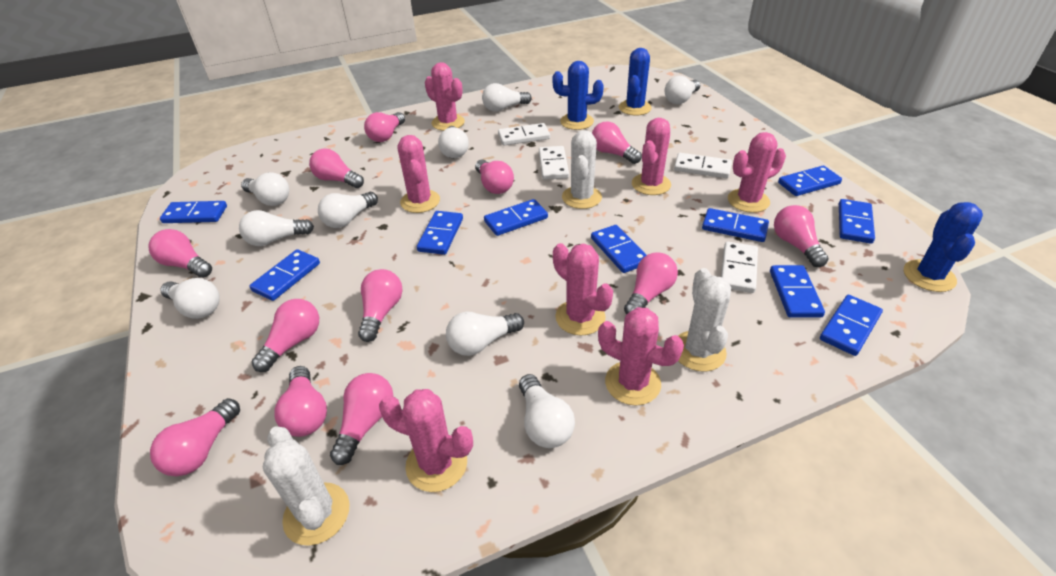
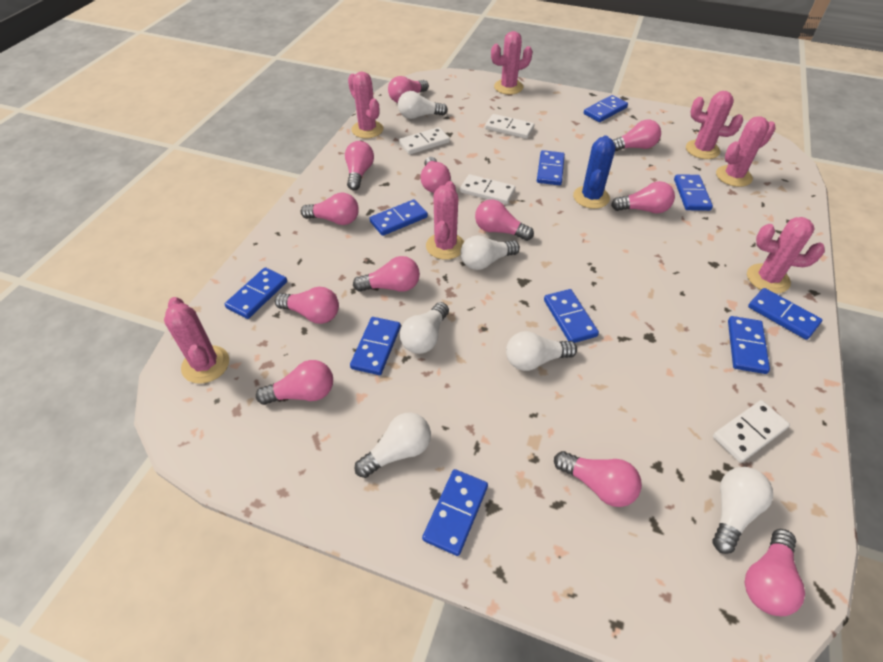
blue cactus: 3 -> 1
white cactus: 3 -> 0
white light bulb: 9 -> 6

